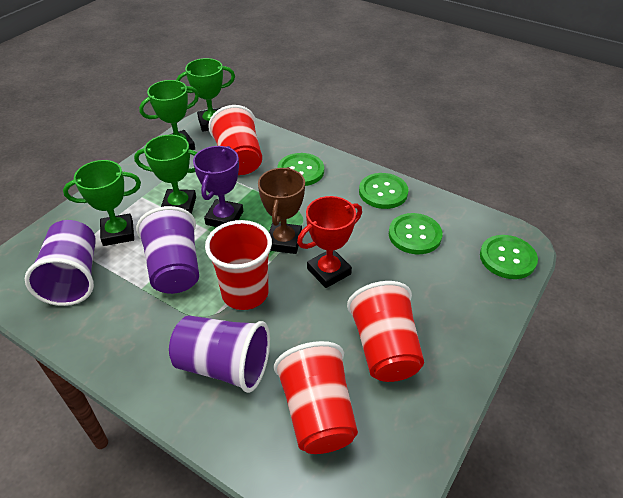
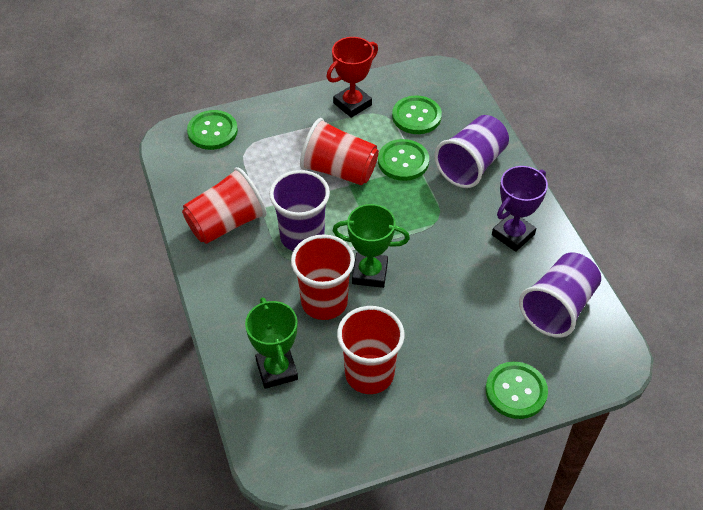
brown trophy: 1 -> 0
green trophy: 4 -> 2

